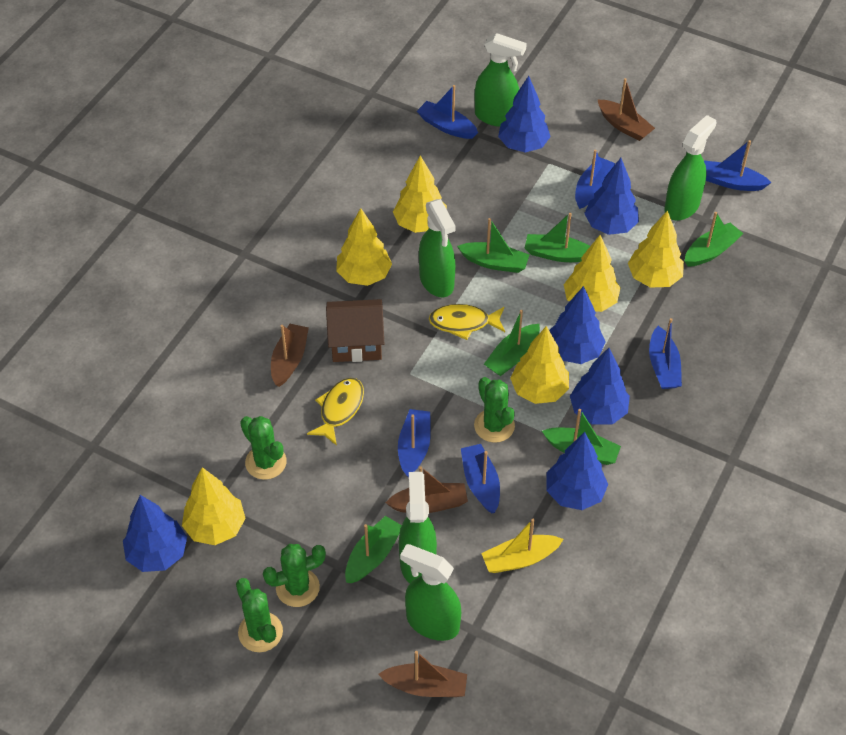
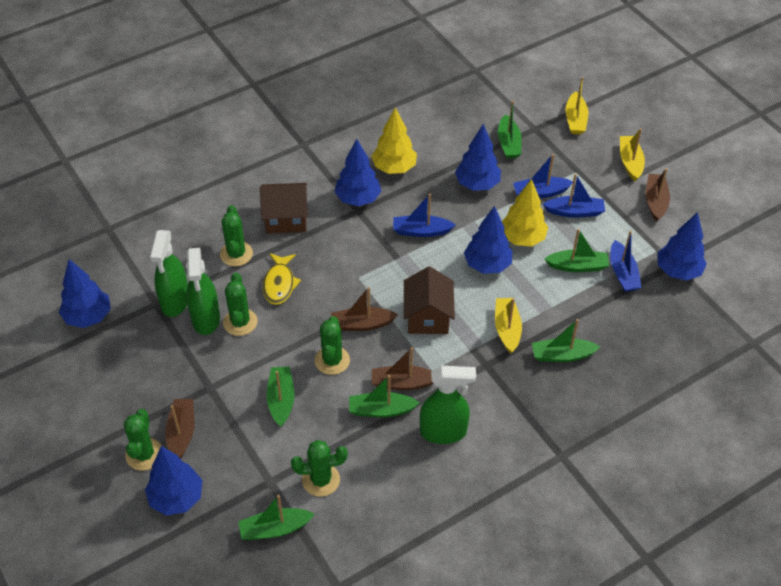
blue boat: 6 -> 4
brown house: 1 -> 2
green cactus: 4 -> 5
green spray bottle: 5 -> 3
yellow boat: 1 -> 3
yellow fish: 2 -> 1
yellow tree: 6 -> 2

